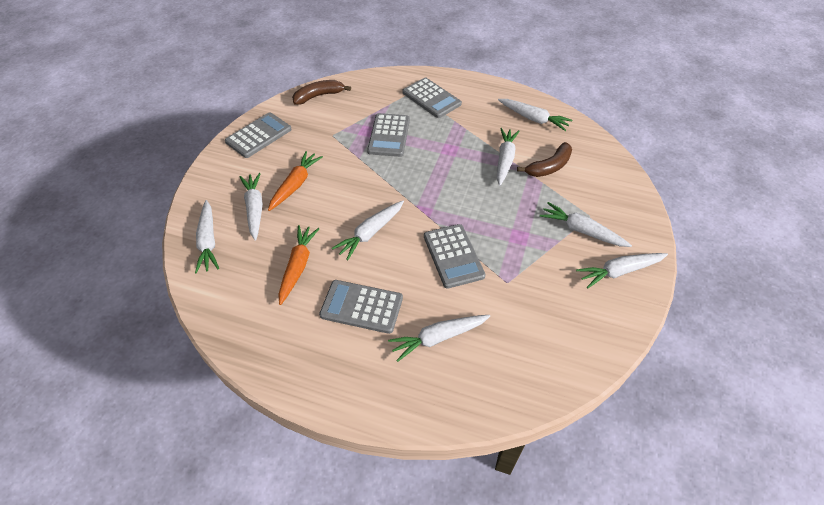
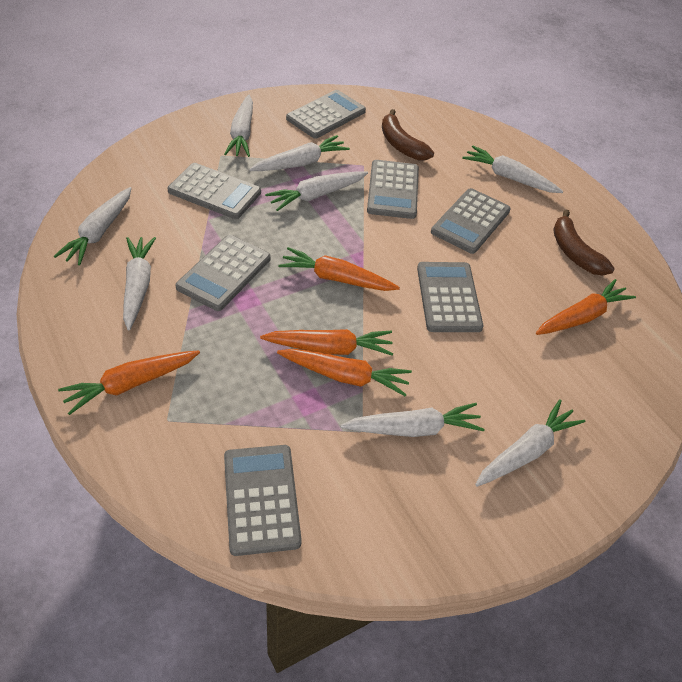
grey calculator: 5 -> 7
orange carrot: 2 -> 5

